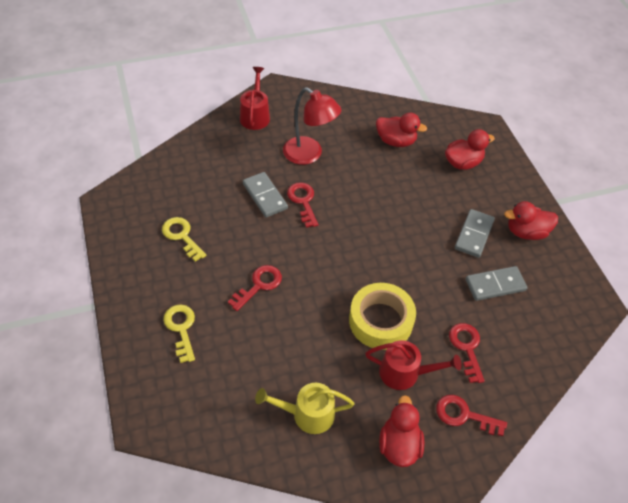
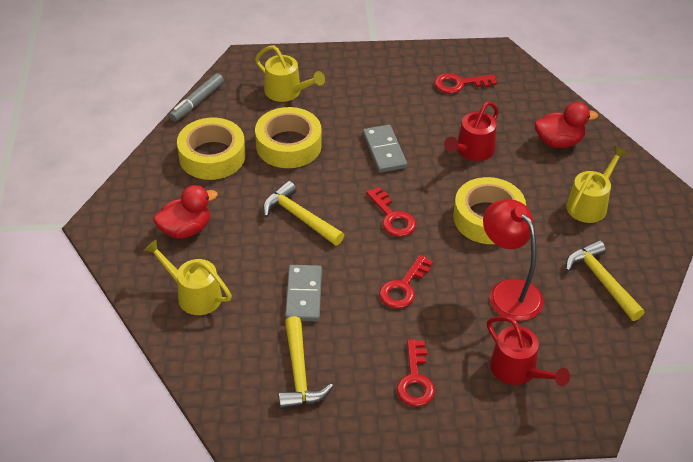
grey domino: 3 -> 2
grey marker: 0 -> 1
red duck: 4 -> 2
yellow hammer: 0 -> 3
yellow key: 2 -> 0
yellow tape: 1 -> 3
yellow watering can: 1 -> 3

